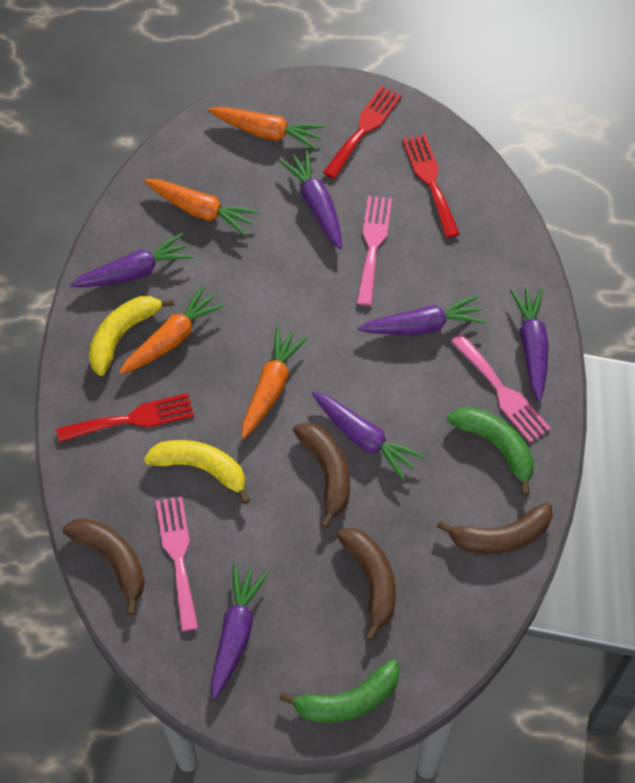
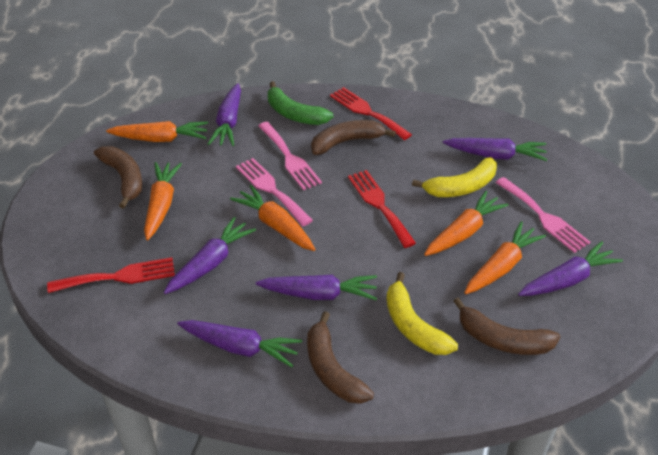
green banana: 2 -> 1
orange carrot: 4 -> 5

